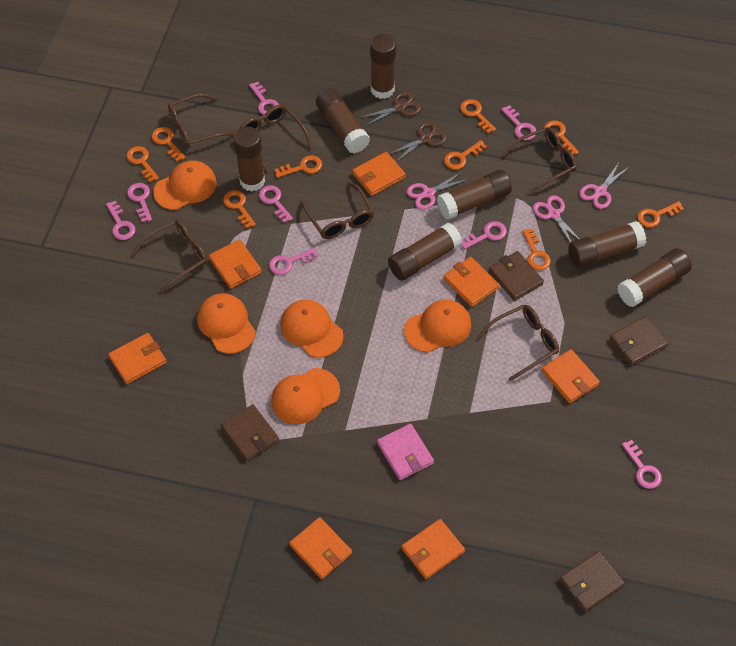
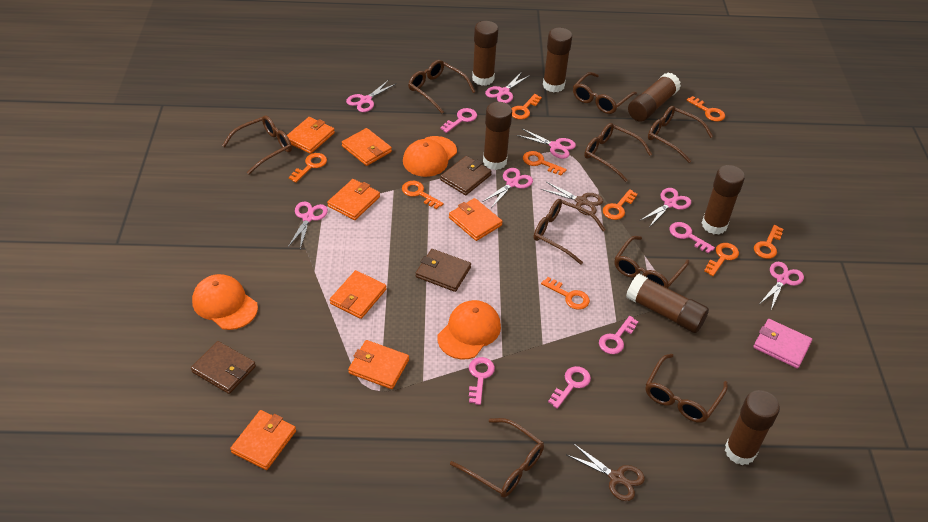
brown glasses: 6 -> 9
brown wallet: 4 -> 3
orange cap: 5 -> 3
pink key: 8 -> 5
pink scissors: 3 -> 7

